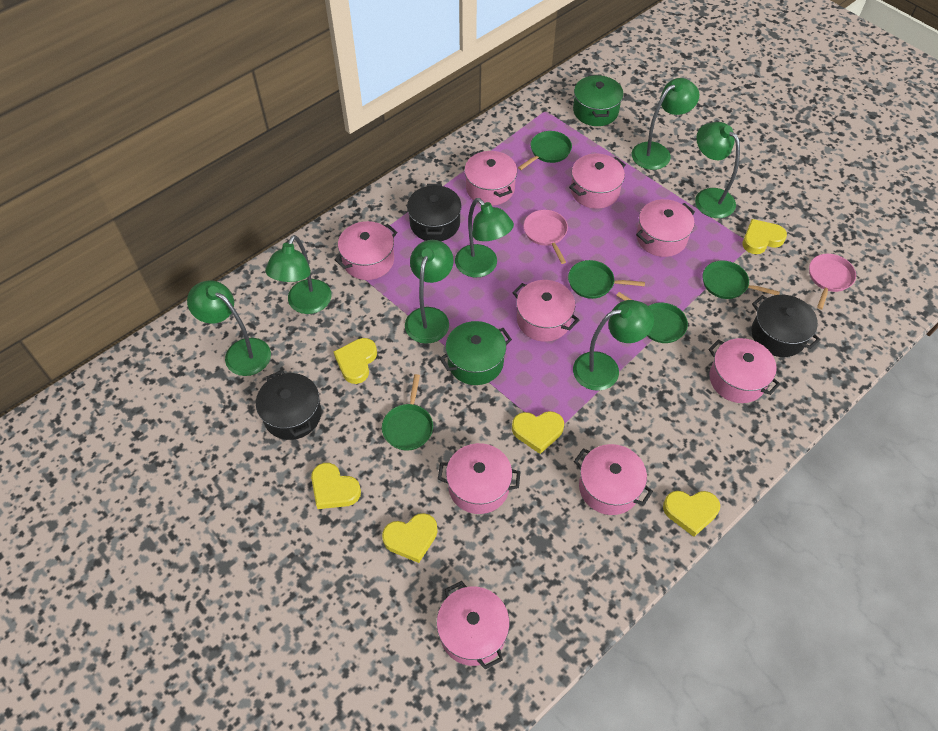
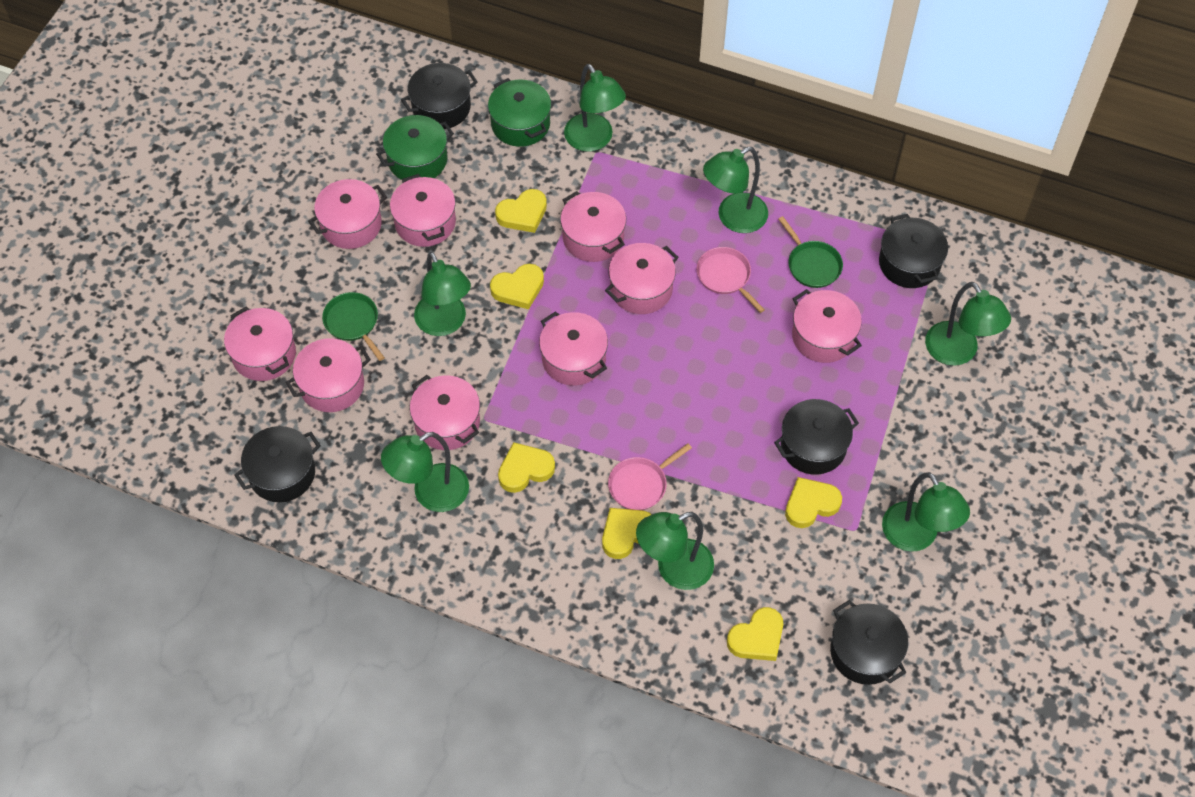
black pot: 3 -> 5
green pan: 5 -> 2

